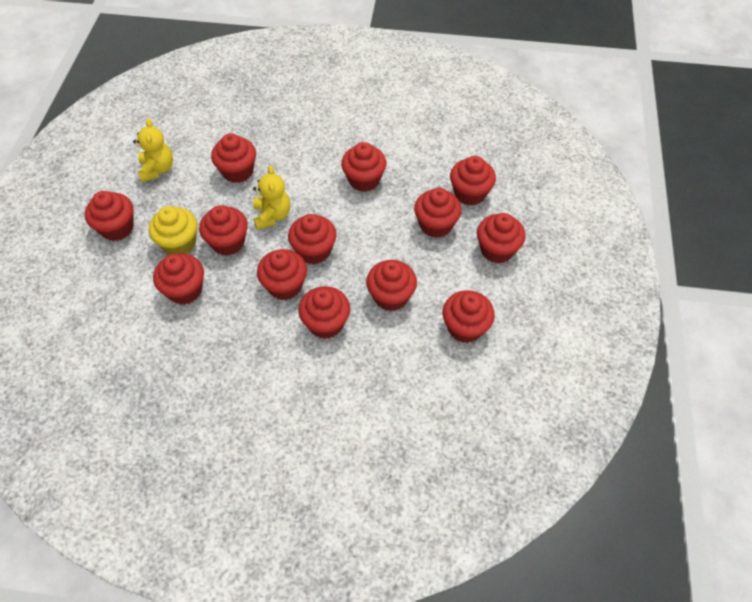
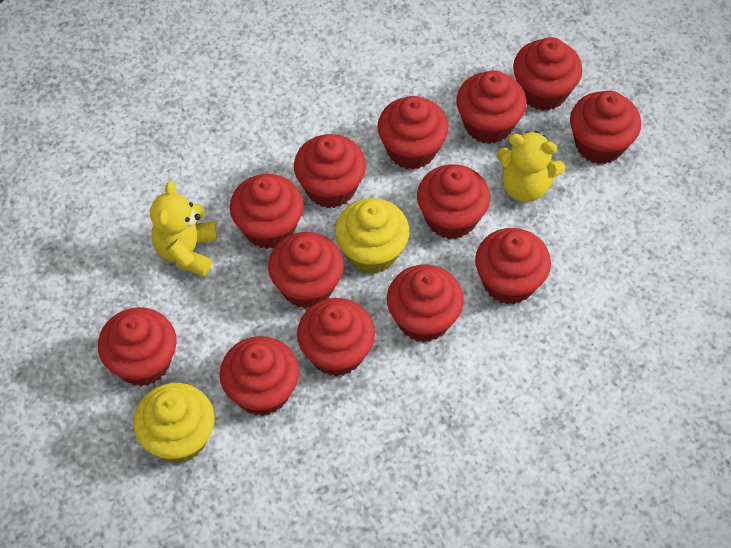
yellow cupcake: 1 -> 2

